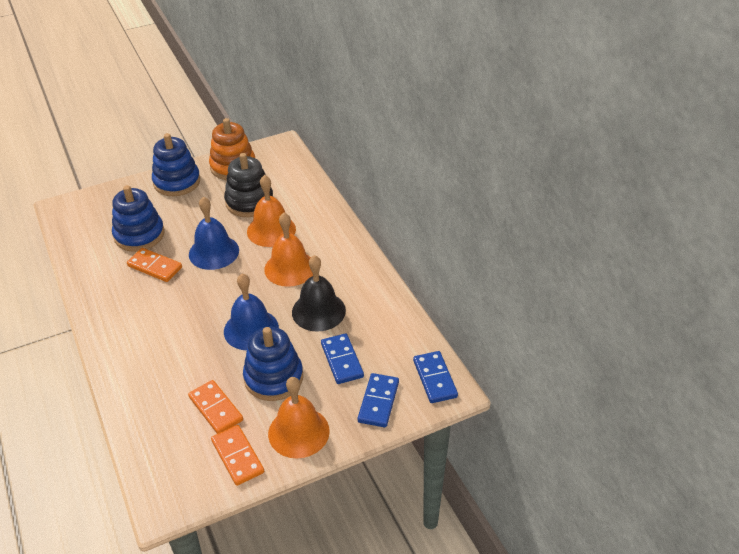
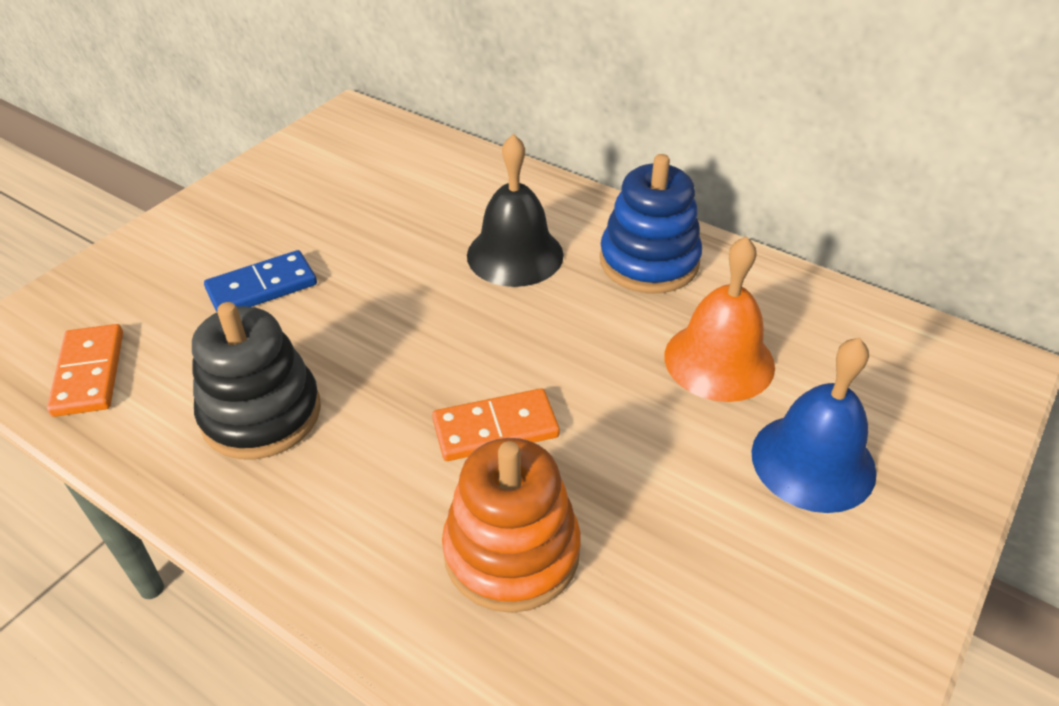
blue bell: 2 -> 1
blue domino: 3 -> 1
blue stacking toy: 3 -> 1
orange bell: 3 -> 1
orange domino: 3 -> 2

